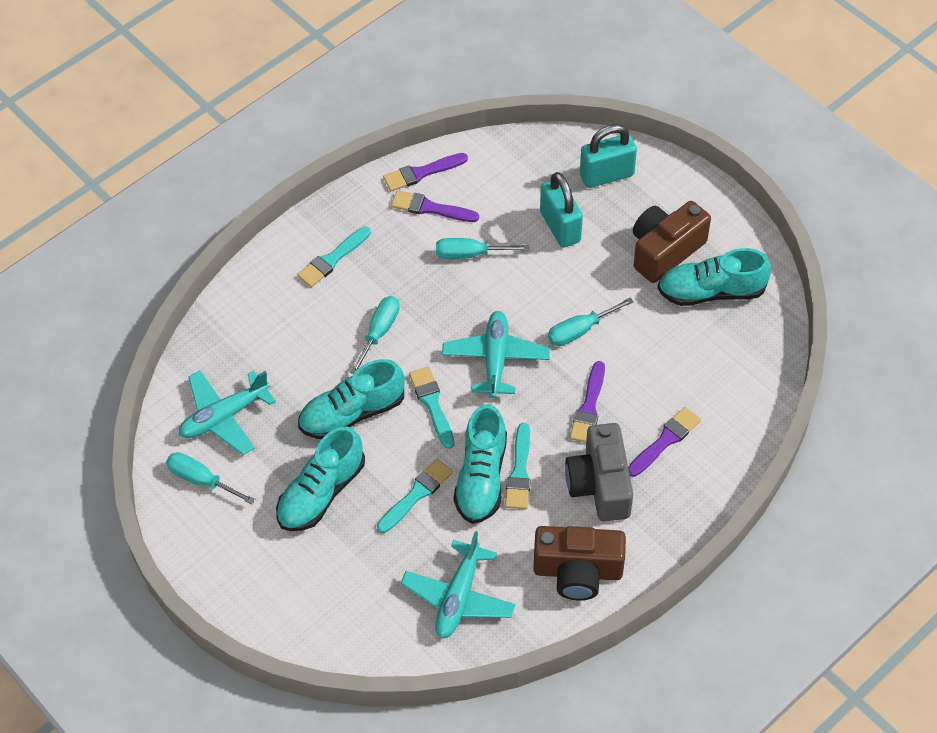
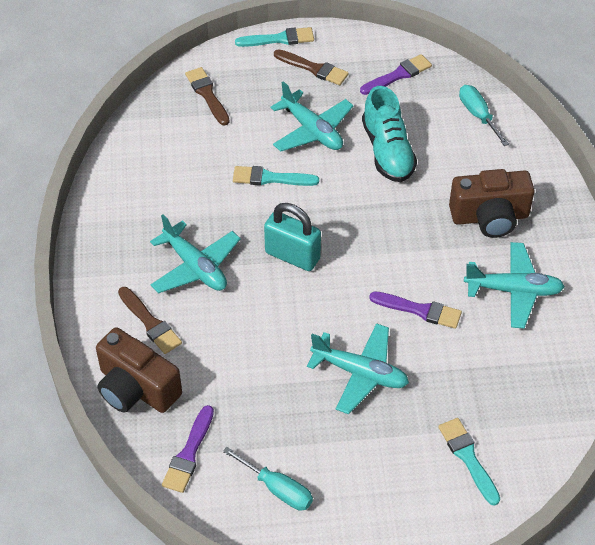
brown brush: 0 -> 3
grey camera: 1 -> 0
purple brush: 4 -> 3
turquoise brush: 4 -> 3
turquoise padlock: 2 -> 1
turquoise plane: 3 -> 4
turquoise screwdriver: 4 -> 2
turquoise shoe: 4 -> 1

